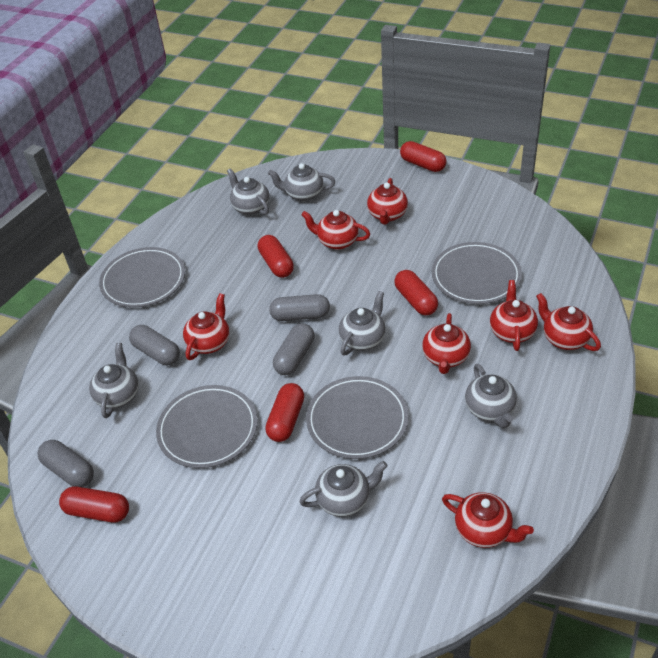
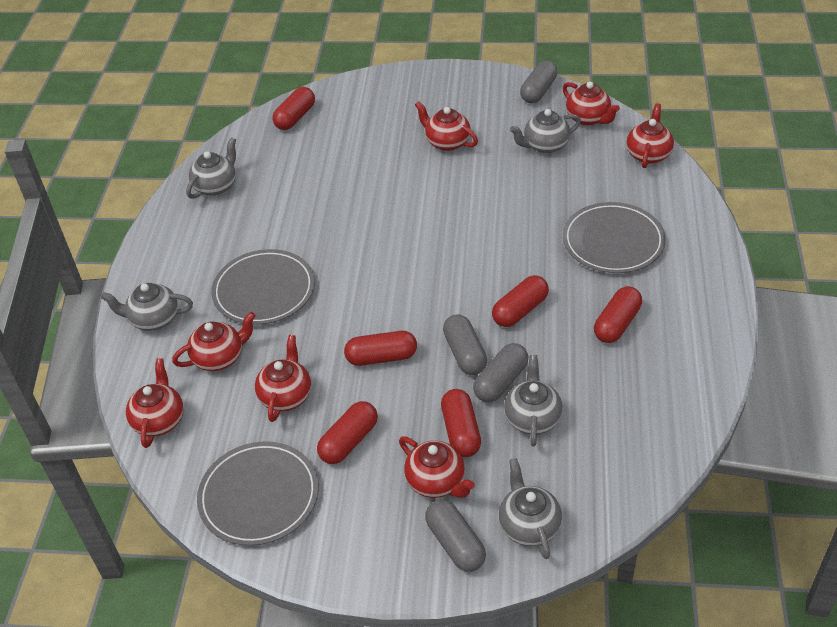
grey plate: 4 -> 3
grey teapot: 6 -> 5
red capsule: 5 -> 6

